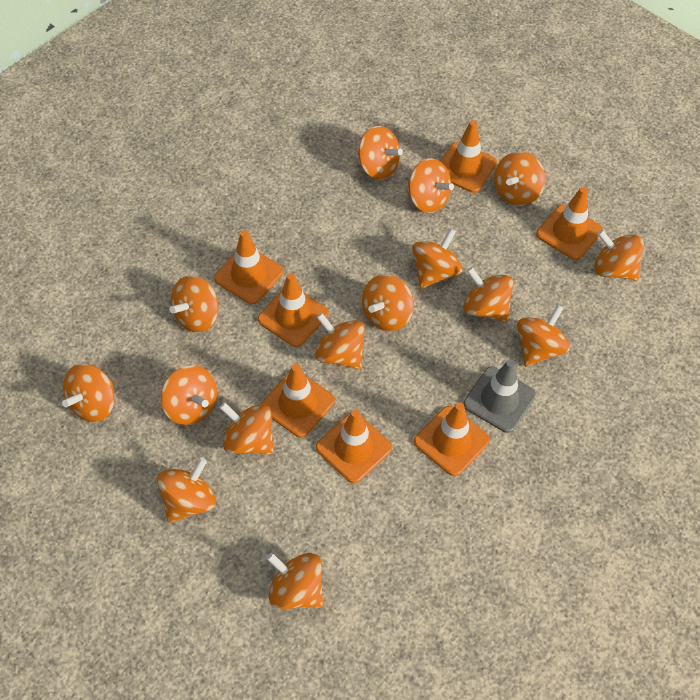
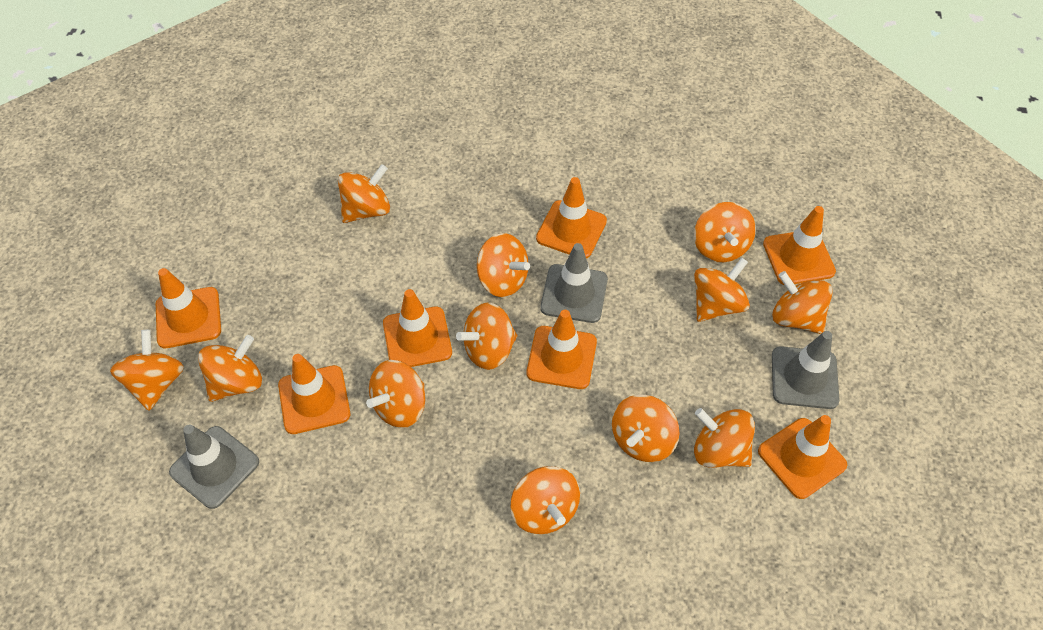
grey traffic cone: 1 -> 3
orange spinning top: 15 -> 12

